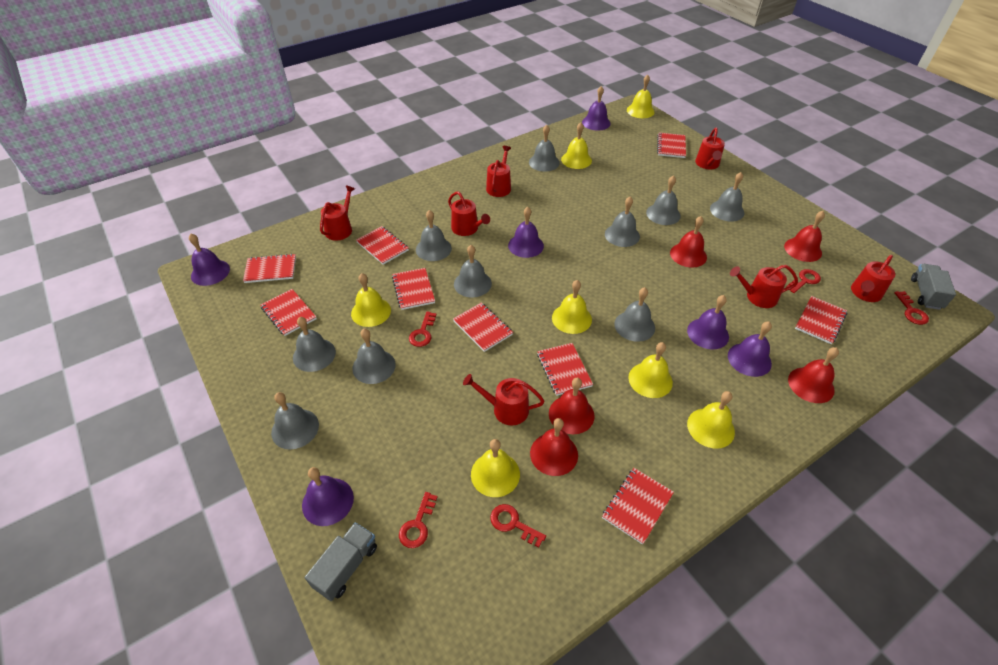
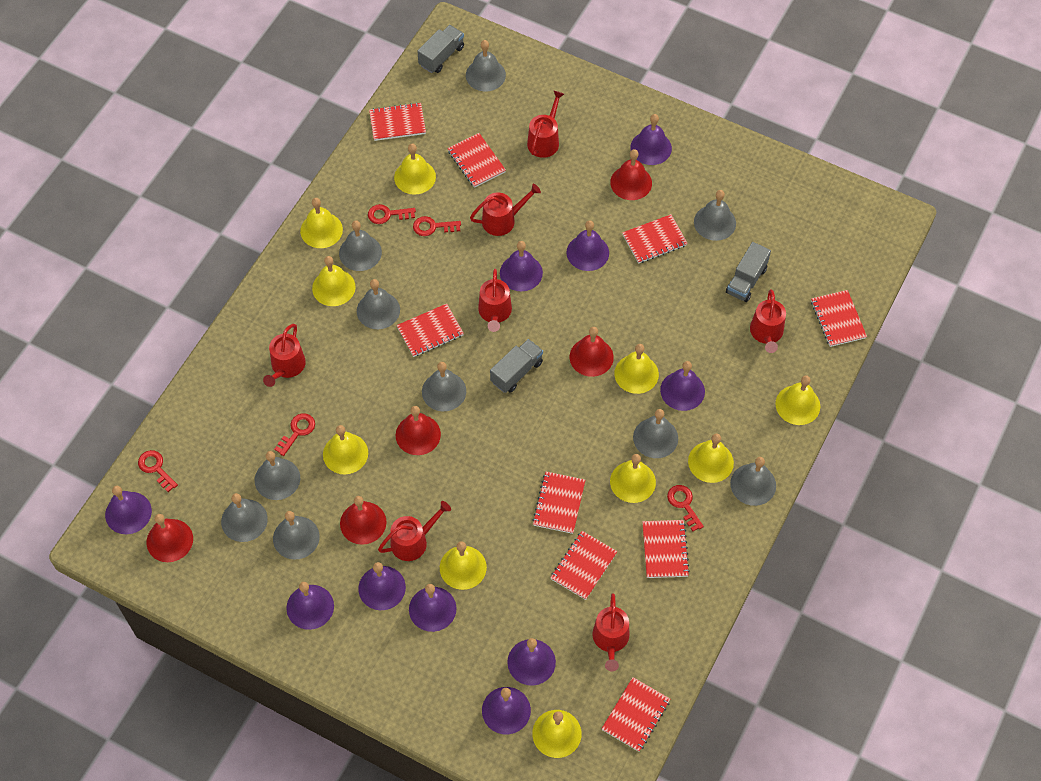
grey truck: 2 -> 3
purple bell: 6 -> 10
yellow bell: 7 -> 10

